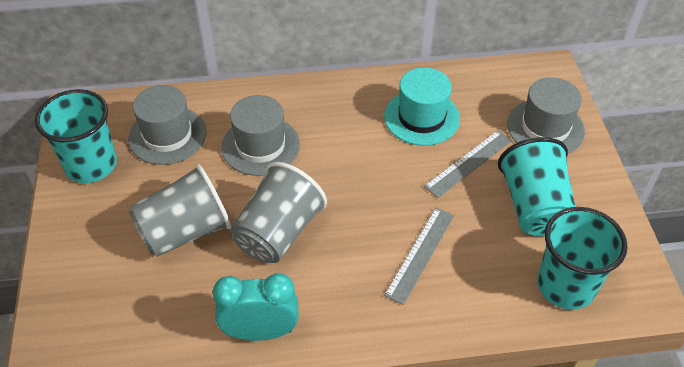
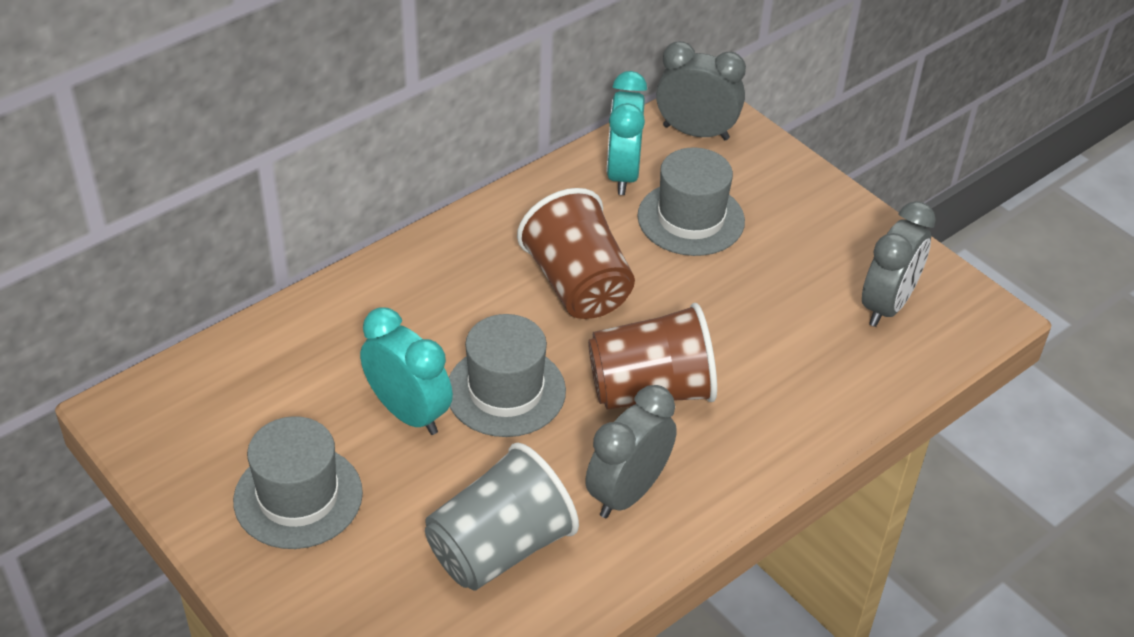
brown cup: 0 -> 2
grey clock: 0 -> 3
grey cup: 2 -> 1
grey ruler: 2 -> 0
turquoise clock: 1 -> 2
turquoise cup: 3 -> 0
turquoise hat: 1 -> 0

